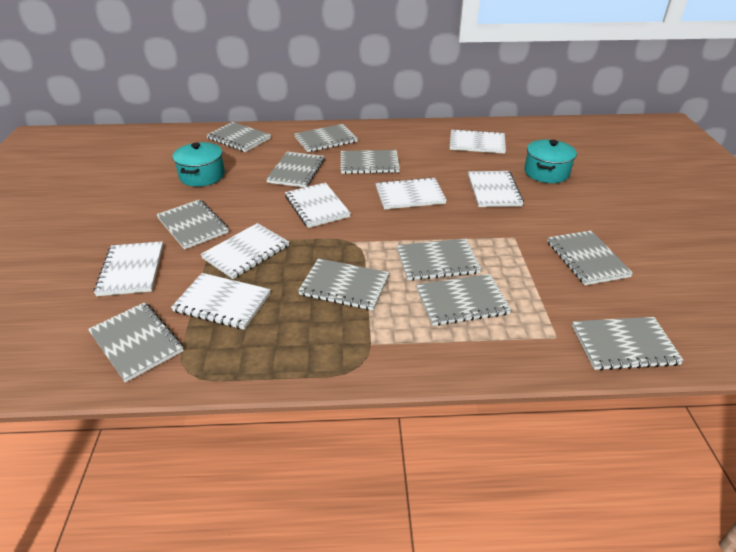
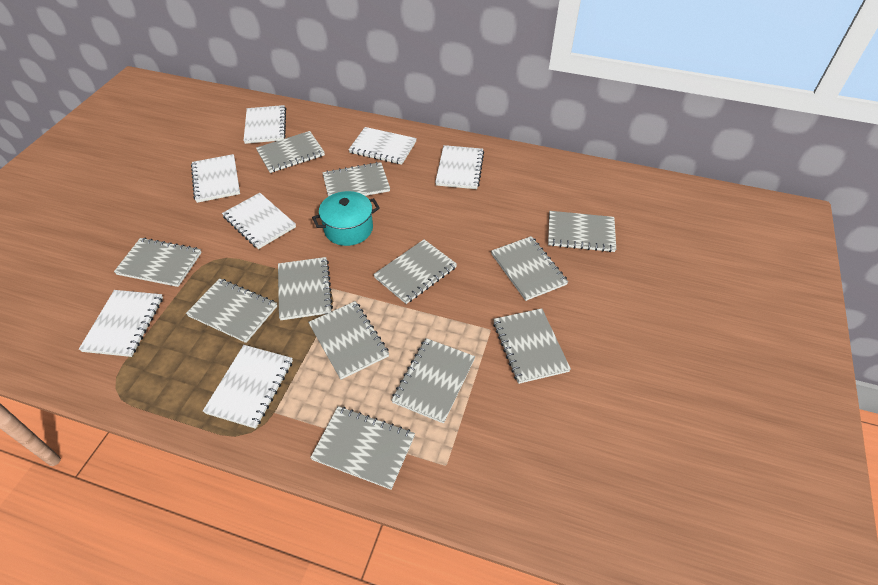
grey notebook: 11 -> 12
turquoise pot: 2 -> 1

